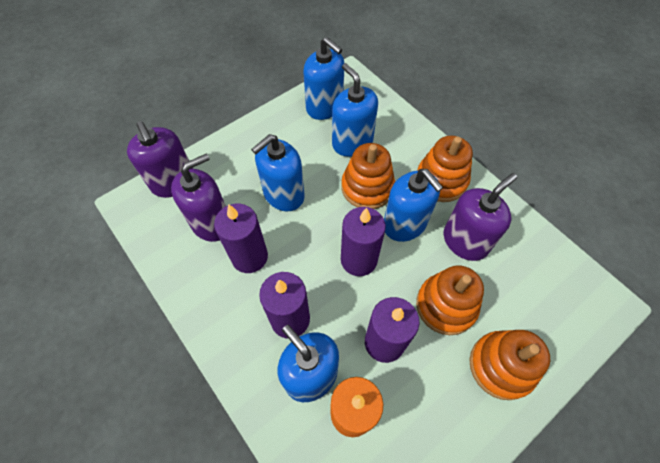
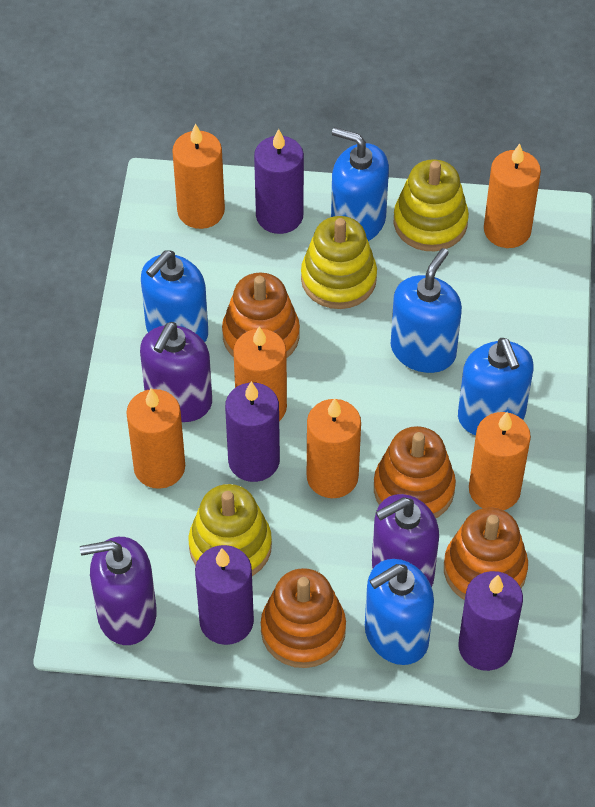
orange candle: 1 -> 6
yellow stacking toy: 0 -> 3

